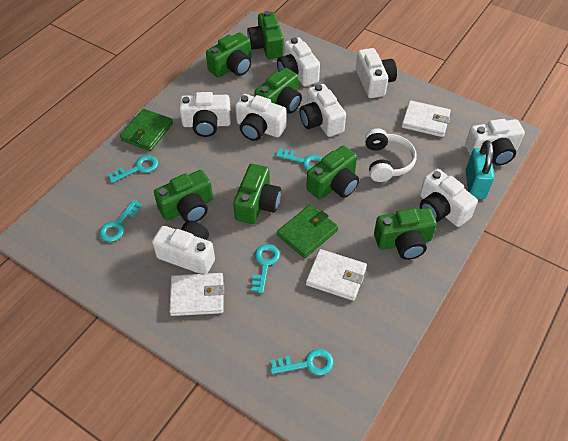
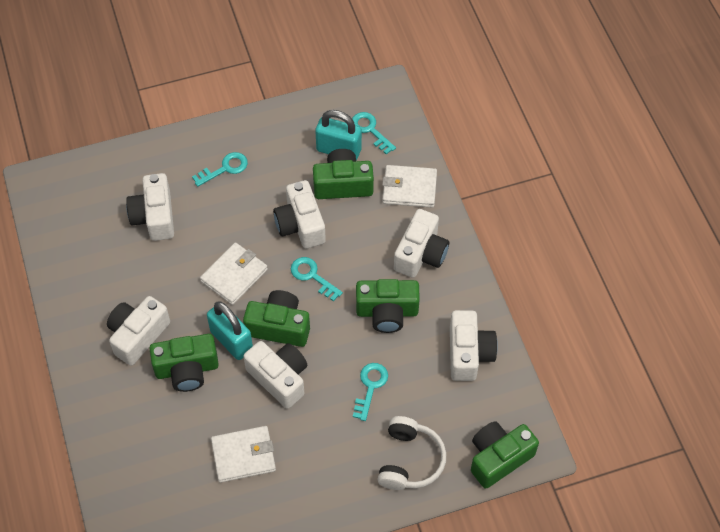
green camera: 7 -> 5
green wallet: 2 -> 0
turquoise key: 5 -> 4
turquoise padlock: 1 -> 2
white camera: 8 -> 6

